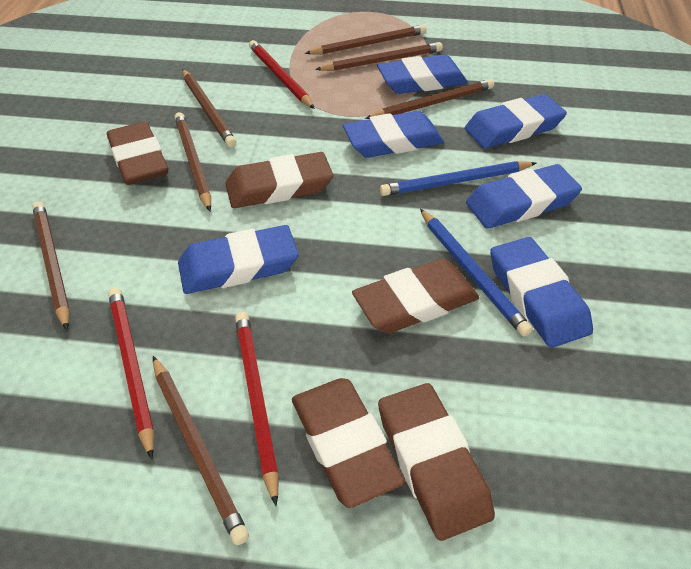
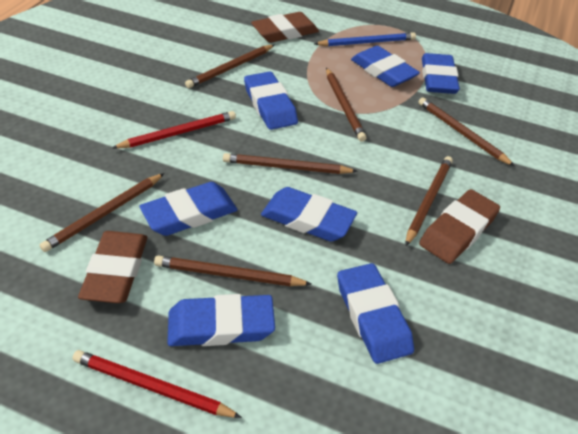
blue eraser: 6 -> 7
blue pencil: 2 -> 1
brown eraser: 5 -> 3
red pencil: 3 -> 2

